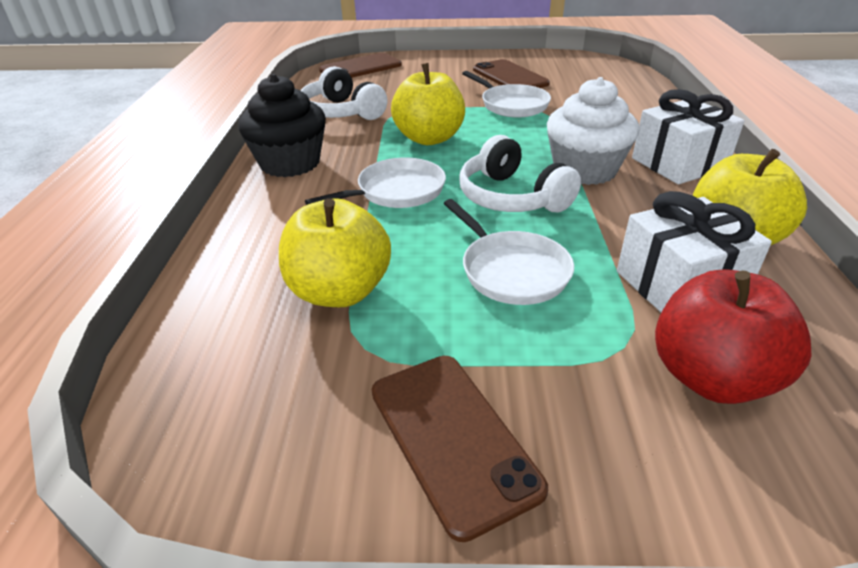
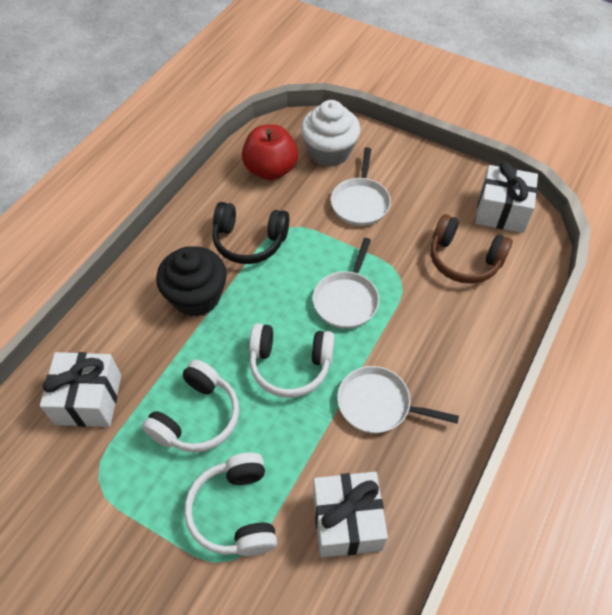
black headphones: 0 -> 1
brown headphones: 0 -> 1
brown phone: 3 -> 0
white gift: 2 -> 3
white headphones: 2 -> 3
yellow apple: 3 -> 0

